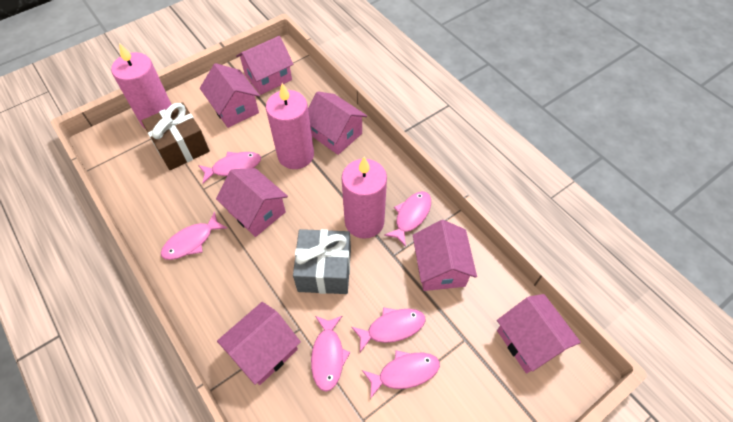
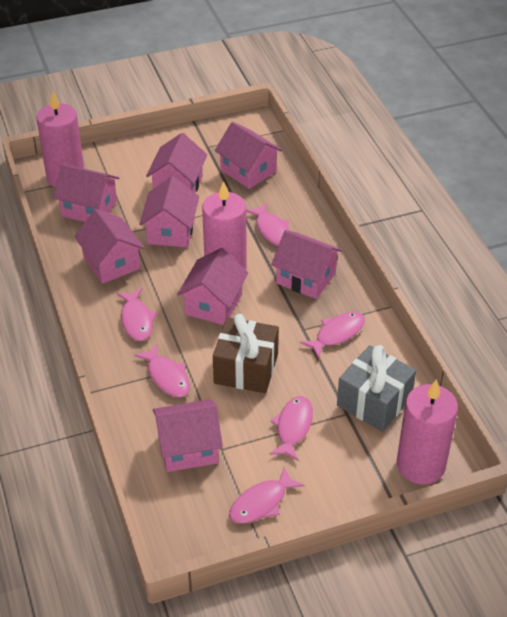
pink house: 7 -> 8

